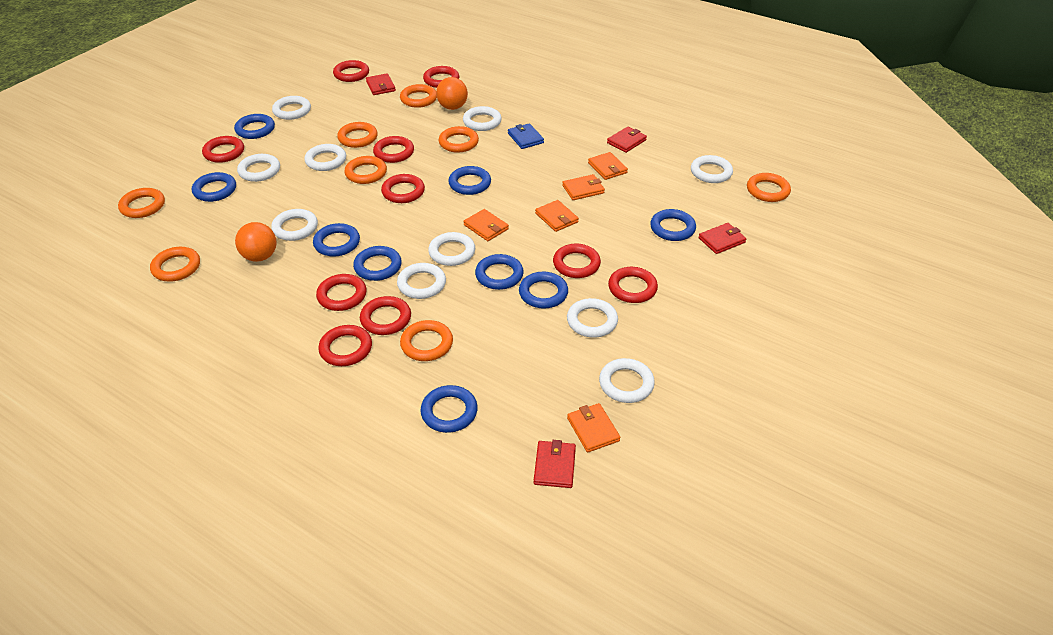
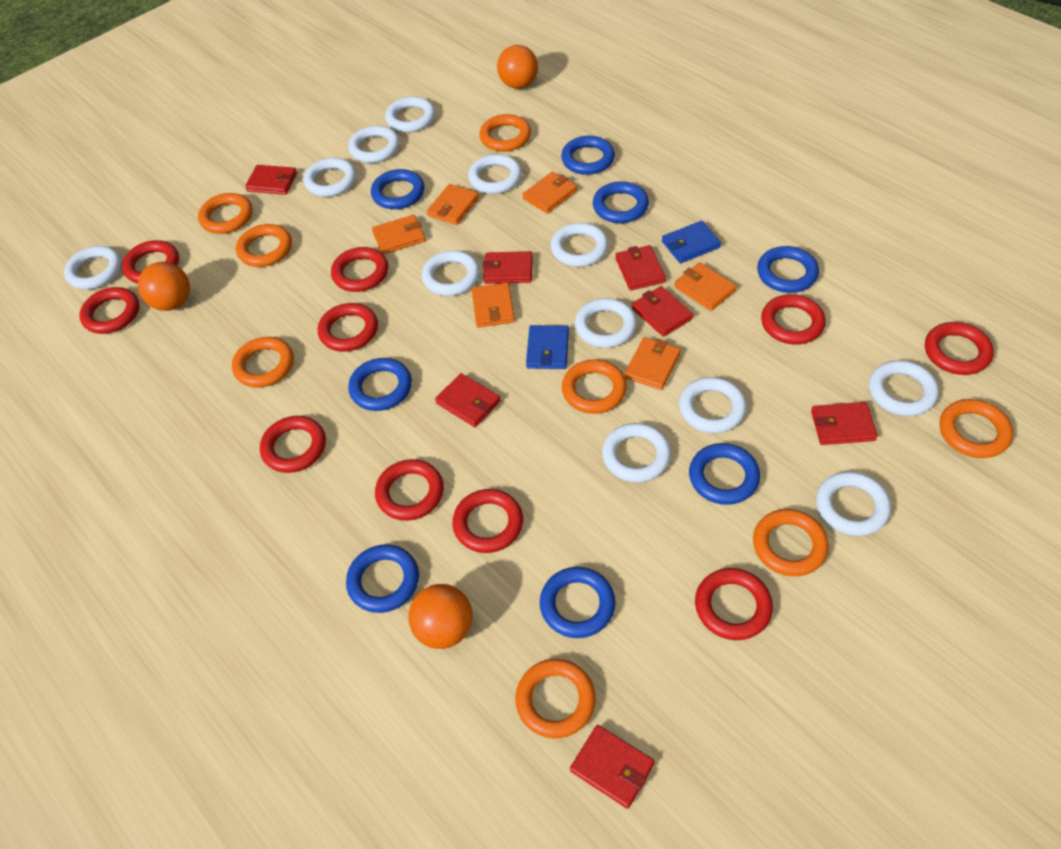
blue ring: 9 -> 8
blue wallet: 1 -> 2
orange ball: 2 -> 3
orange wallet: 5 -> 6
red wallet: 4 -> 7
white ring: 10 -> 12

